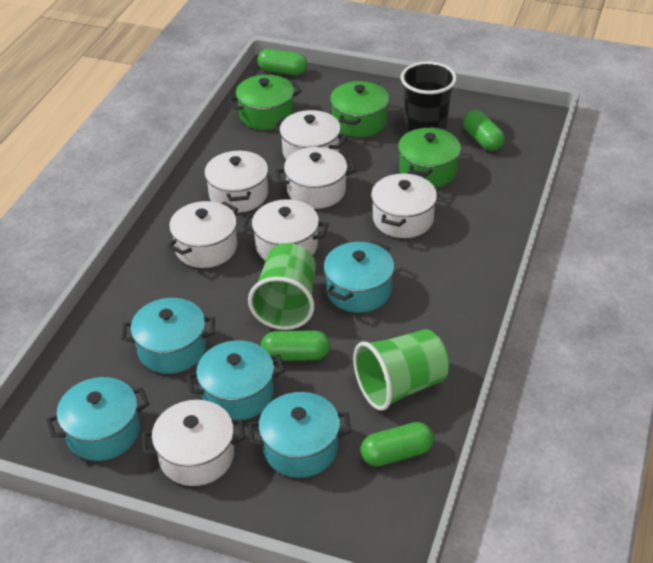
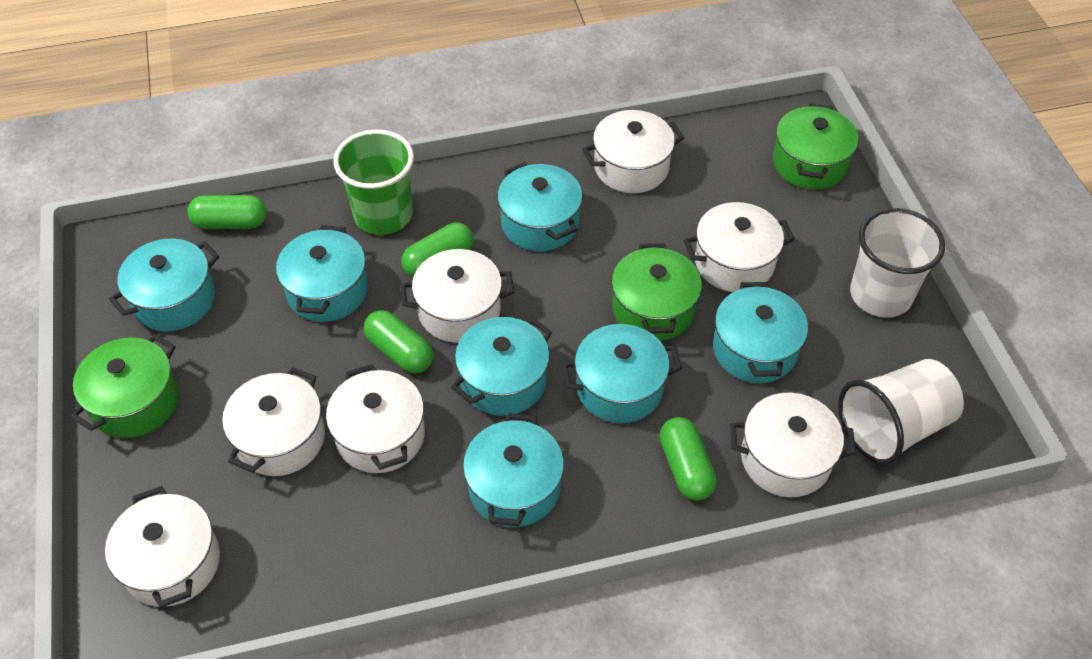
black cup: 1 -> 0
green cup: 2 -> 1
turquoise pot: 5 -> 7
white cup: 0 -> 2

